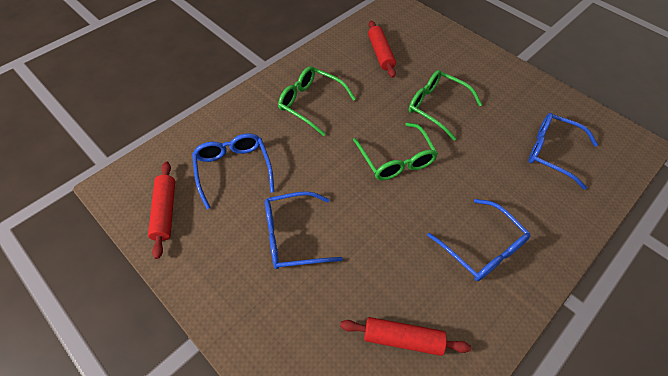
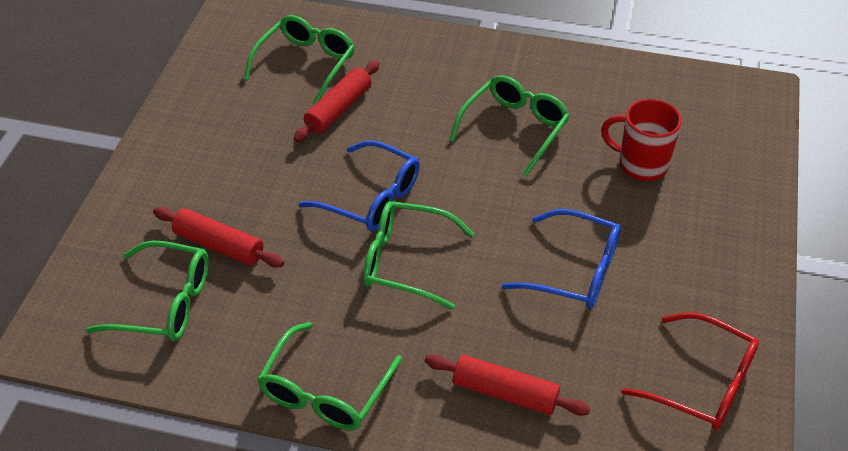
blue glasses: 4 -> 2
green glasses: 3 -> 5
red glasses: 0 -> 1
red mug: 0 -> 1

